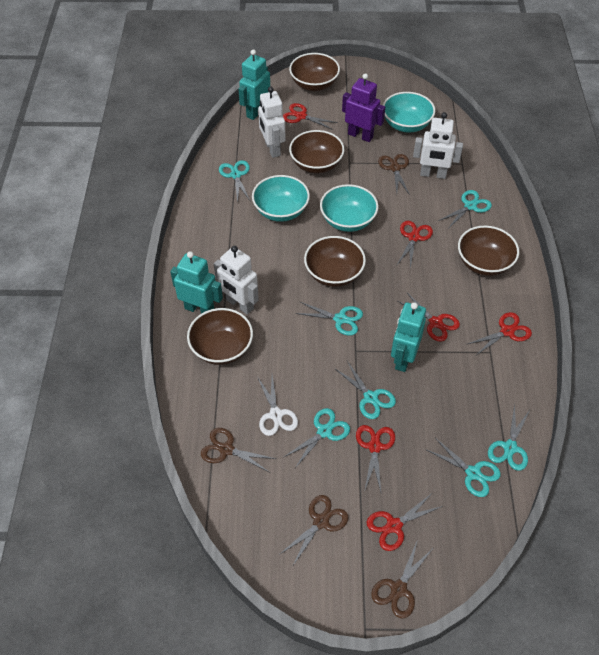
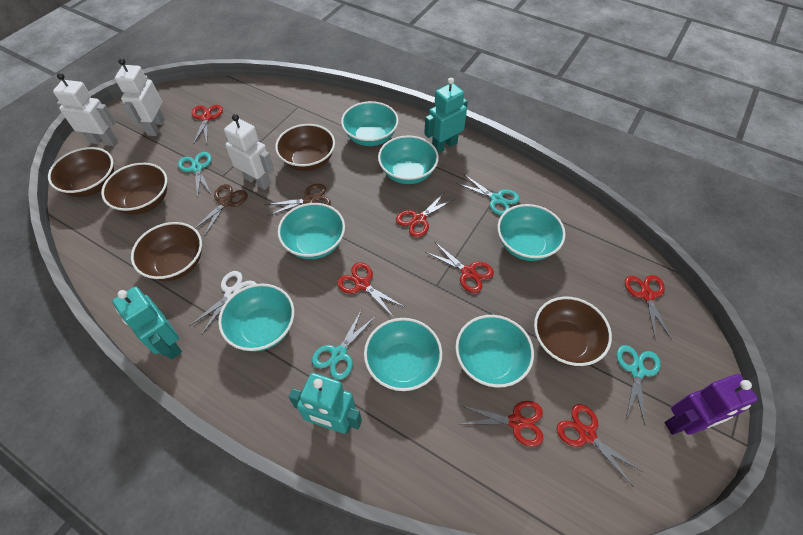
brown scissors: 4 -> 2
red scissors: 6 -> 7
turquoise bowl: 3 -> 7
turquoise scissors: 7 -> 4

